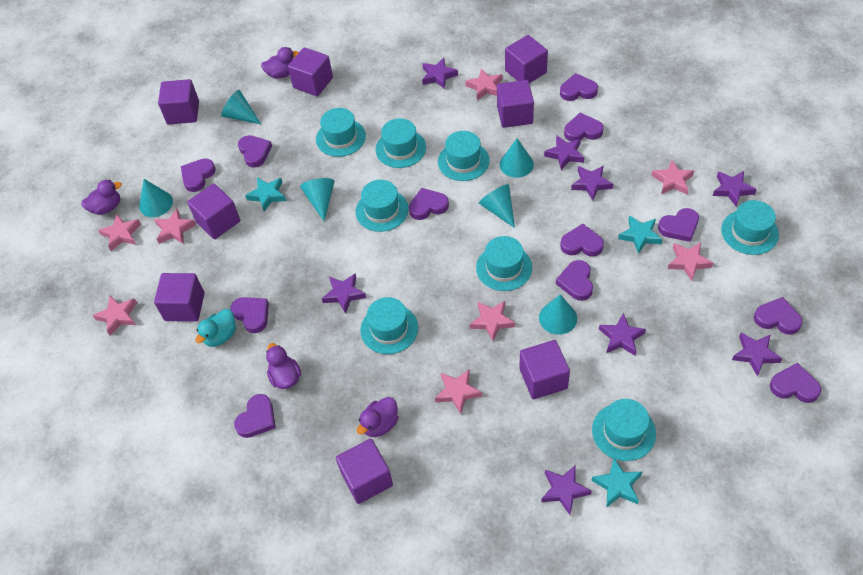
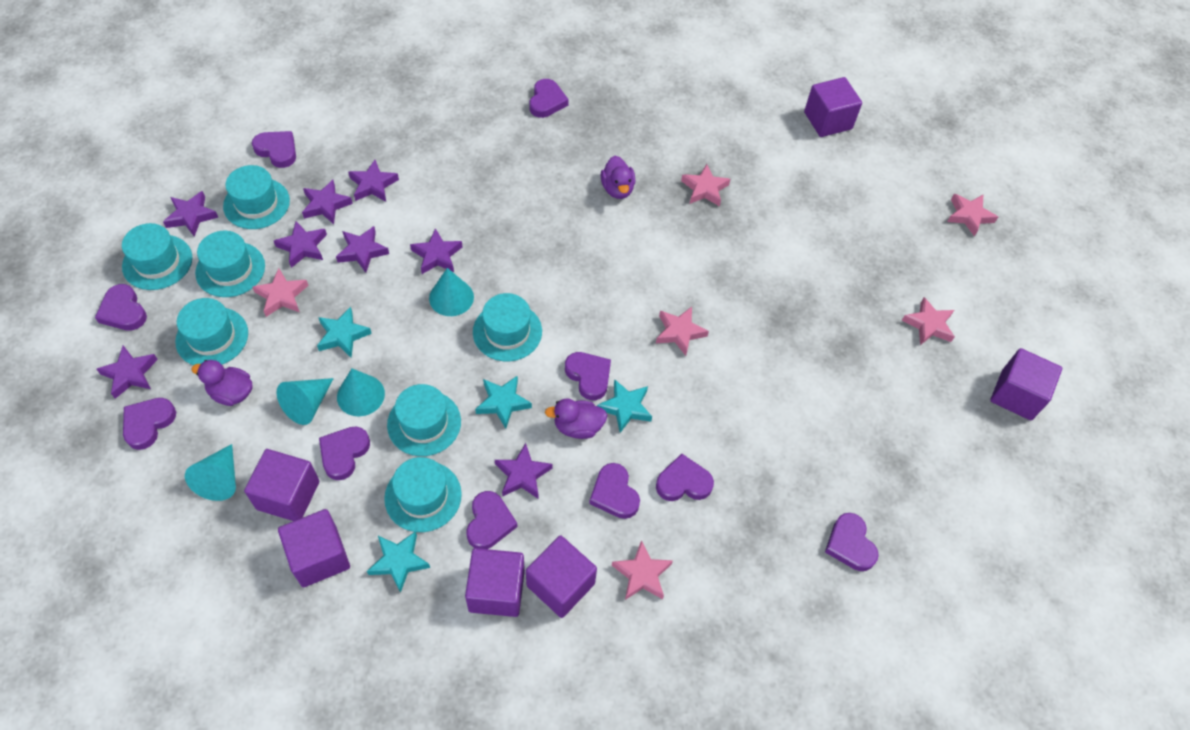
pink star: 8 -> 6
purple cube: 8 -> 6
purple duck: 4 -> 3
purple heart: 12 -> 10
turquoise cone: 6 -> 4
turquoise duck: 1 -> 0
turquoise hat: 8 -> 7
turquoise star: 3 -> 4

